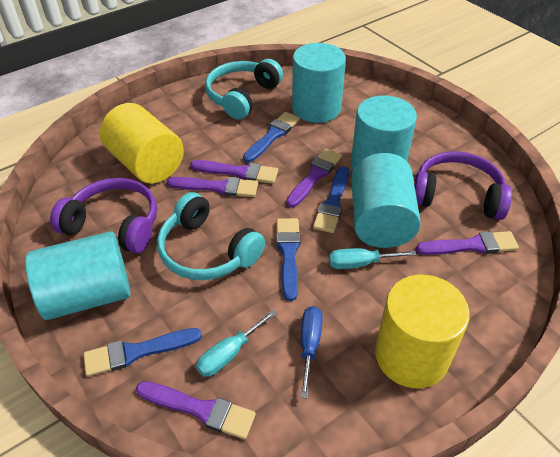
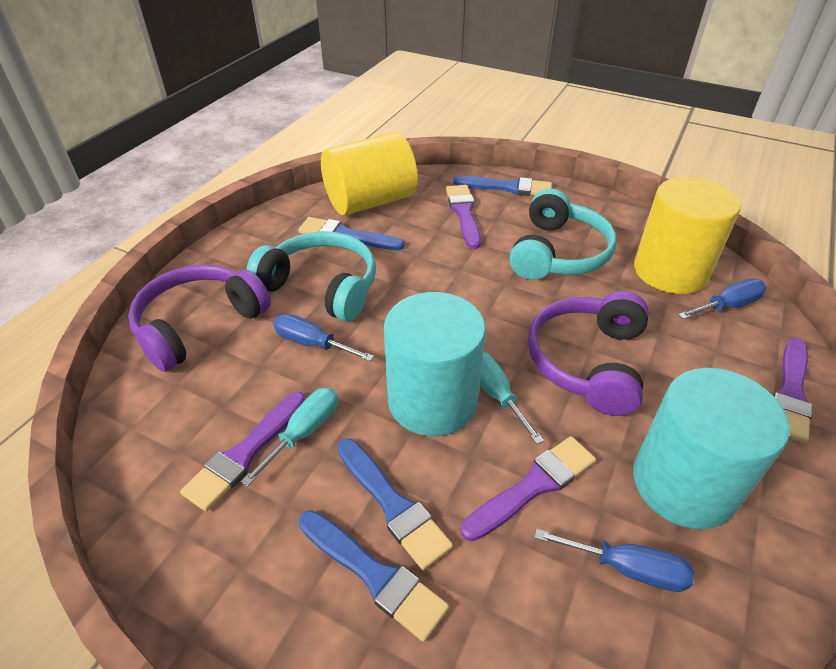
blue screwdriver: 1 -> 3
purple brush: 5 -> 4
turquoise cylinder: 4 -> 2

